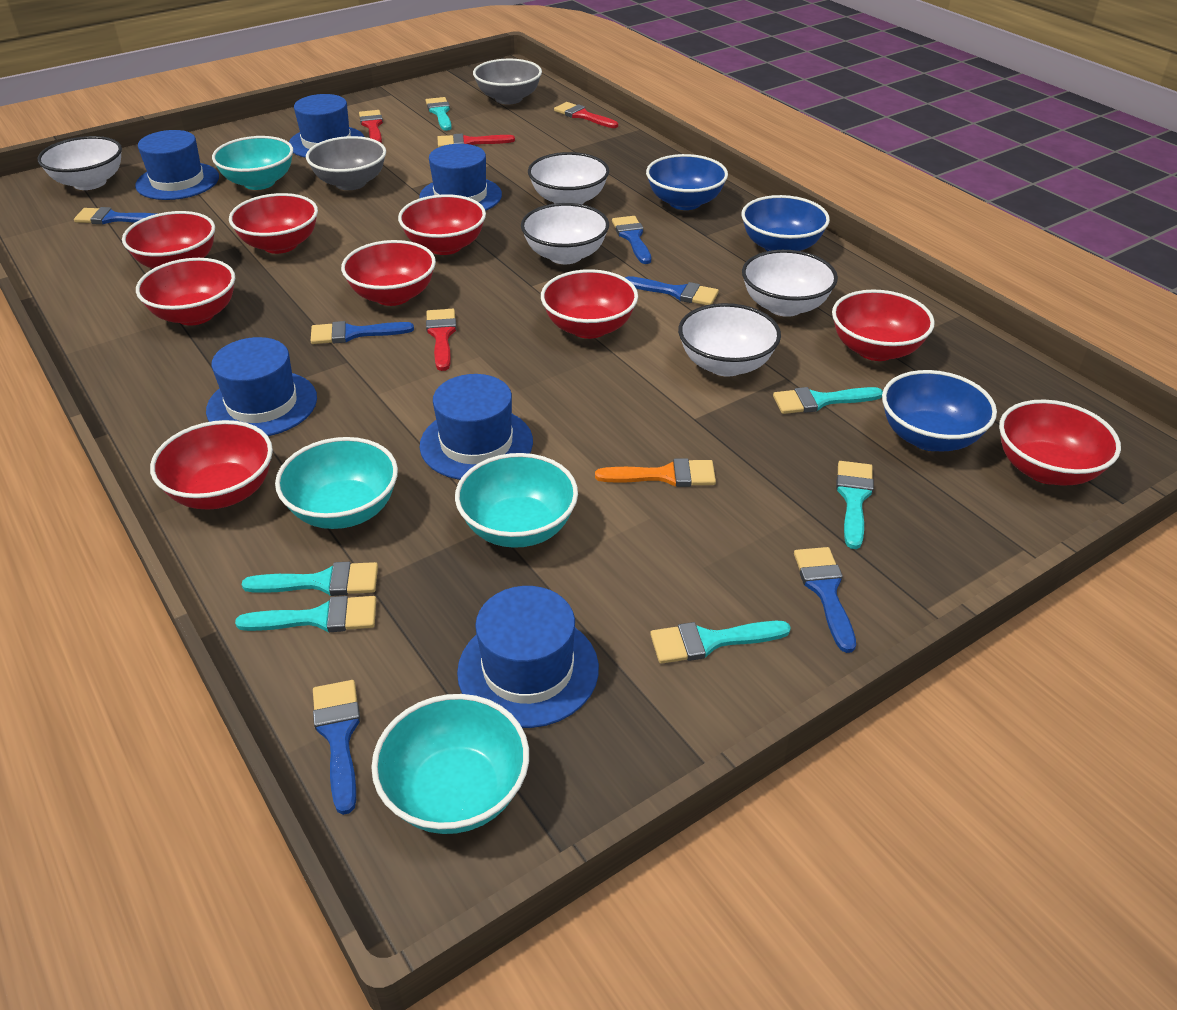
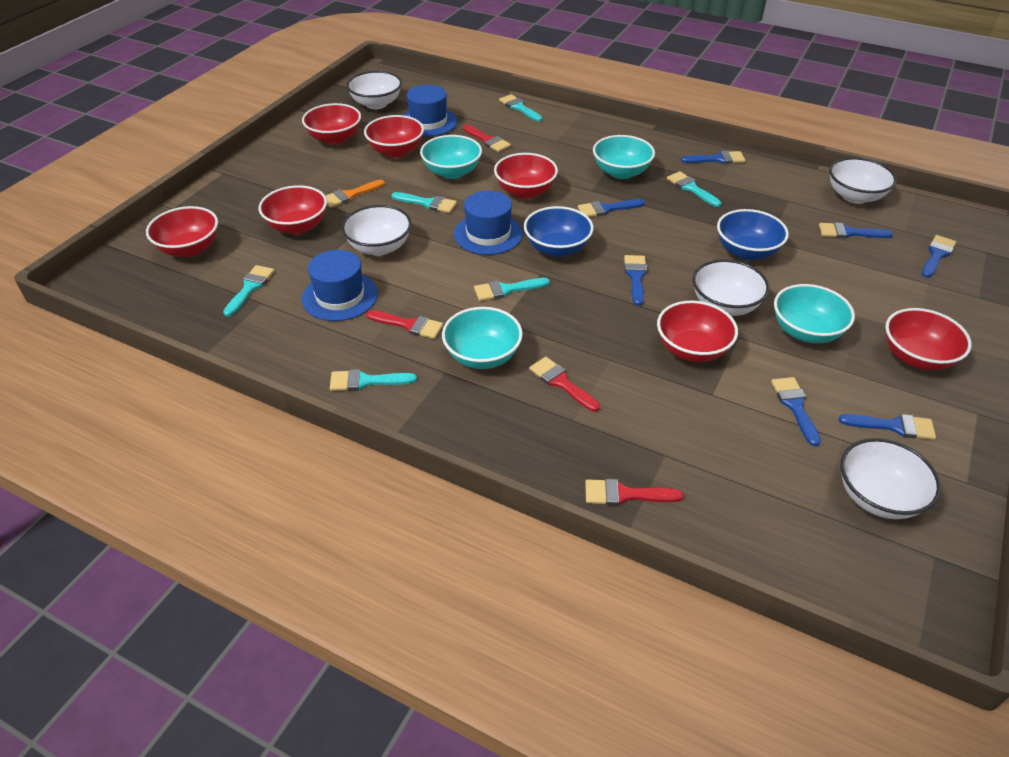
blue bowl: 3 -> 2
blue brush: 6 -> 7
blue hat: 6 -> 3
grey bowl: 2 -> 0
red bowl: 9 -> 7

